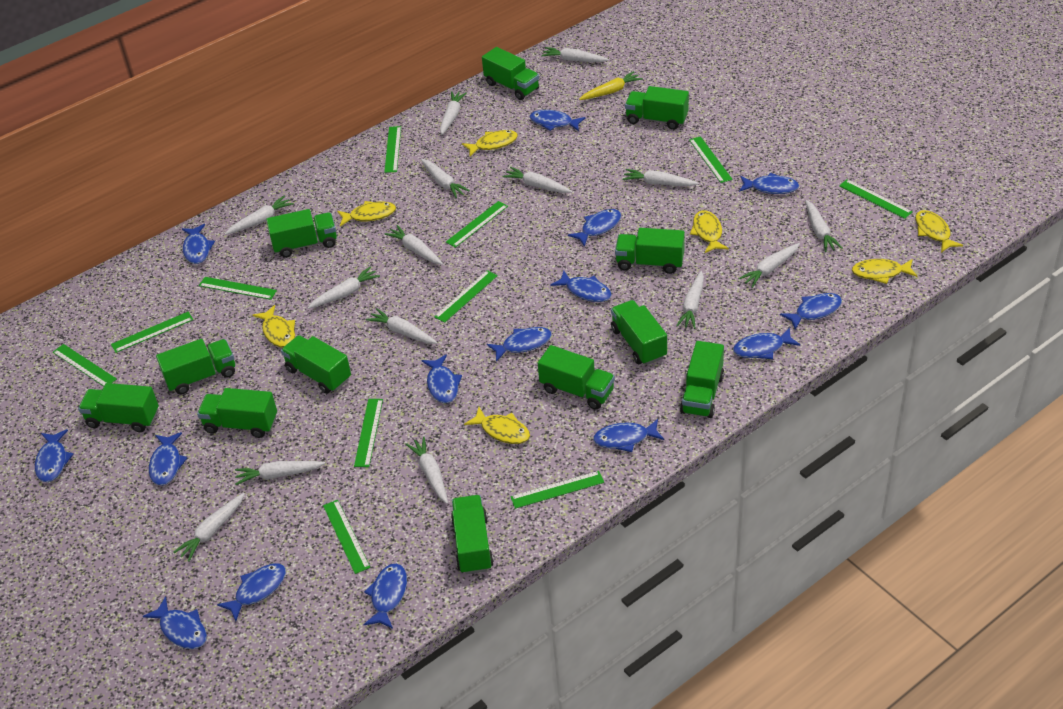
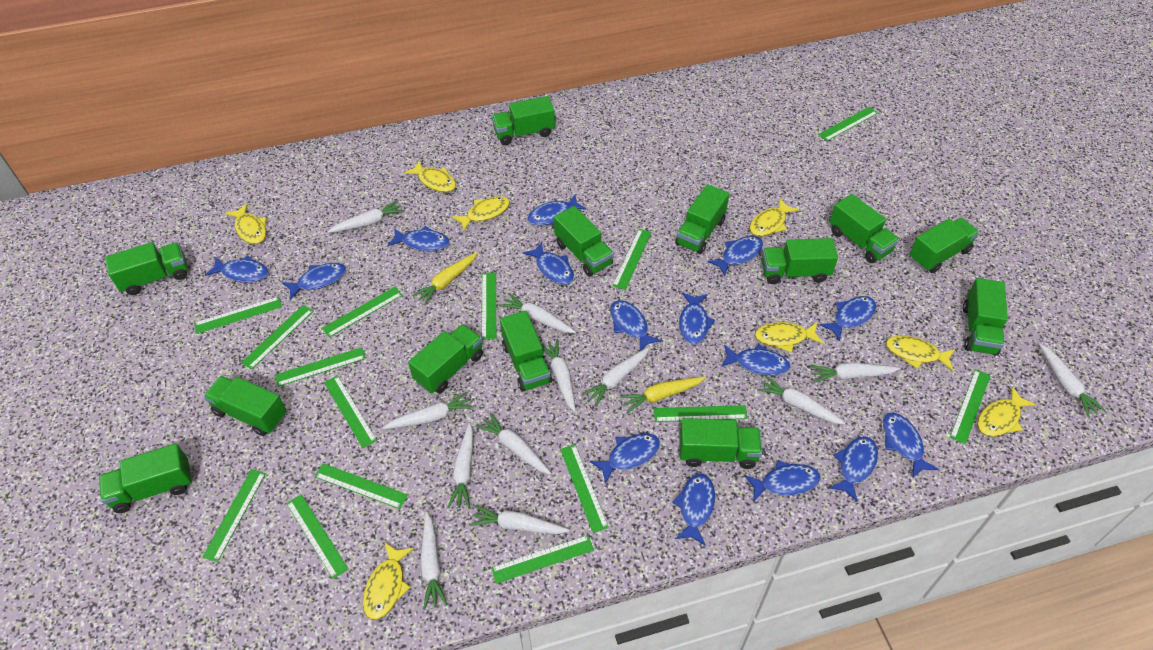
green ruler: 11 -> 15
green truck: 12 -> 13
white carrot: 15 -> 12
yellow carrot: 1 -> 2
yellow fish: 7 -> 8

